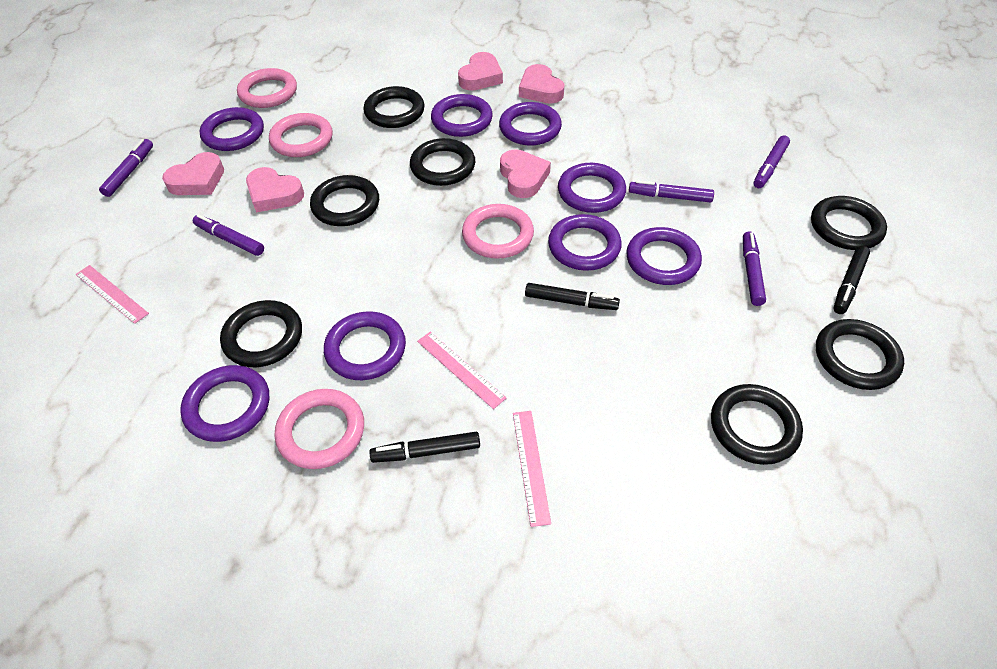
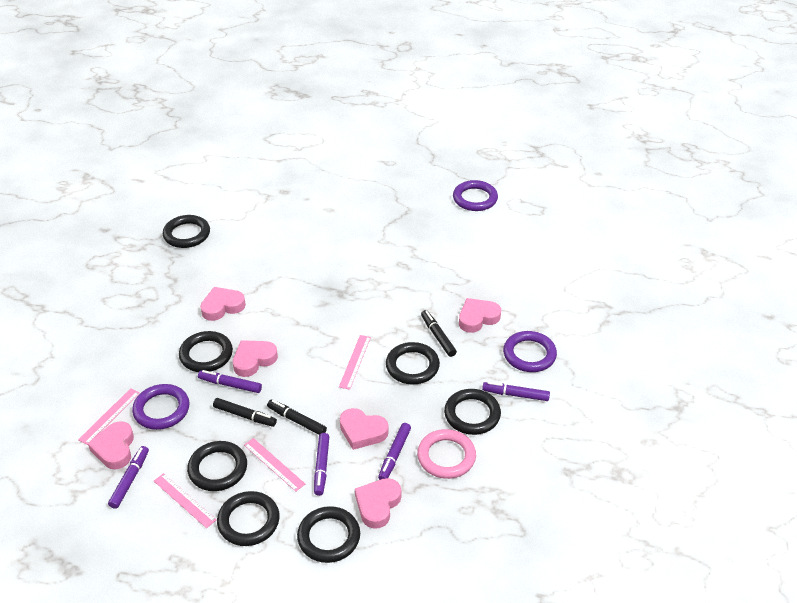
pink heart: 5 -> 6
pink ring: 4 -> 1
pink ruler: 3 -> 4
purple ring: 8 -> 3

